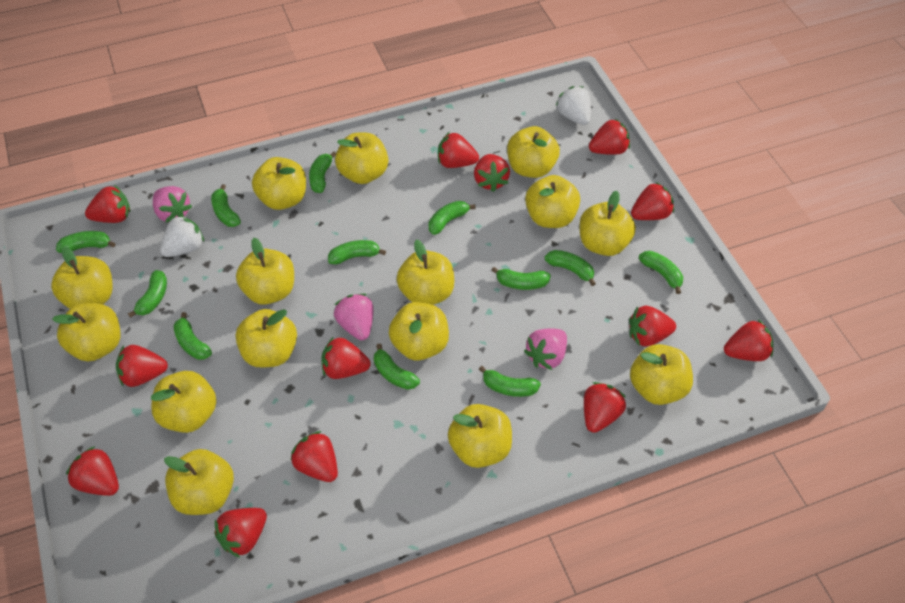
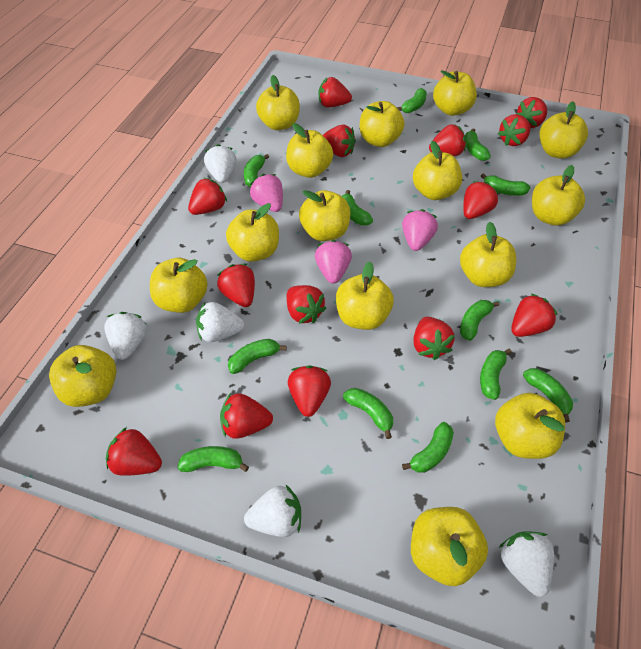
red strawberry: 13 -> 14
white strawberry: 2 -> 5

